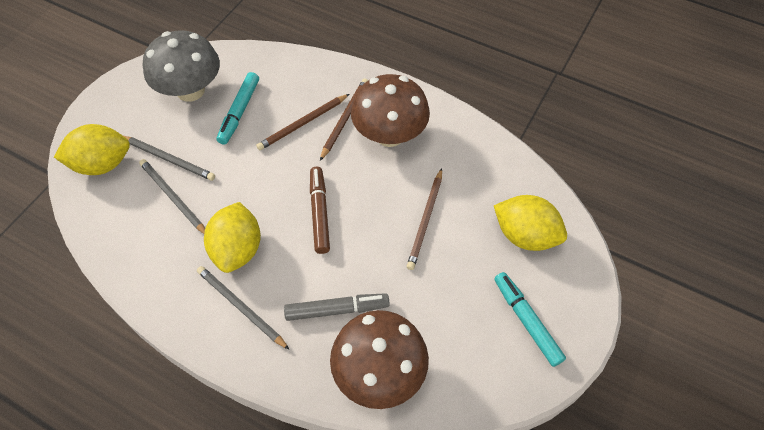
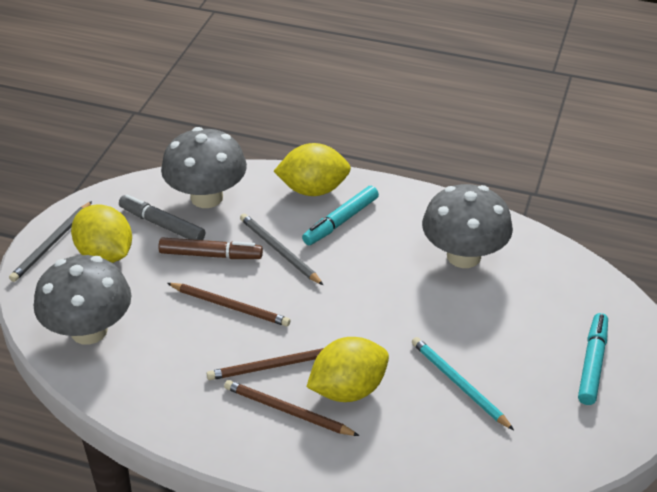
brown mushroom: 2 -> 0
grey mushroom: 1 -> 3
grey pencil: 3 -> 2
turquoise pencil: 0 -> 1

